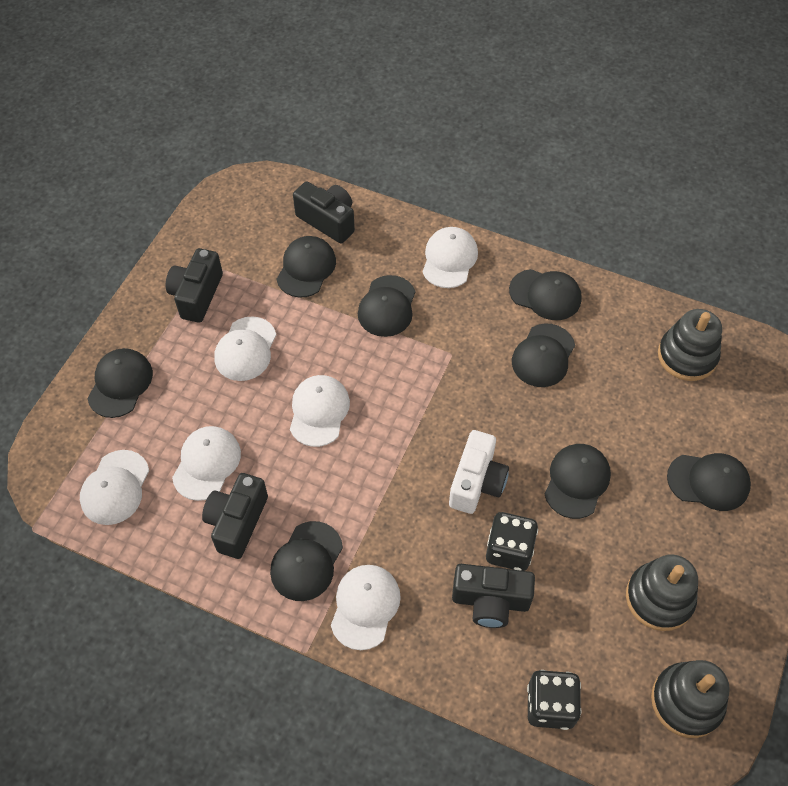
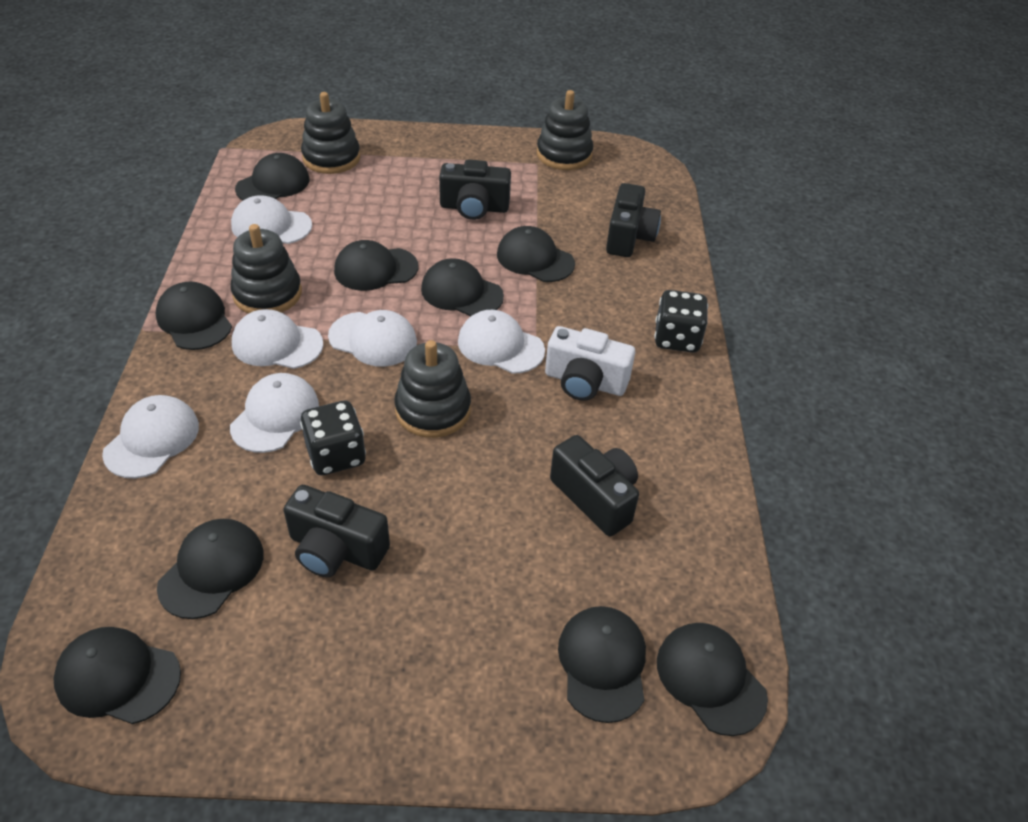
black cap: 8 -> 9
black stacking toy: 3 -> 4

